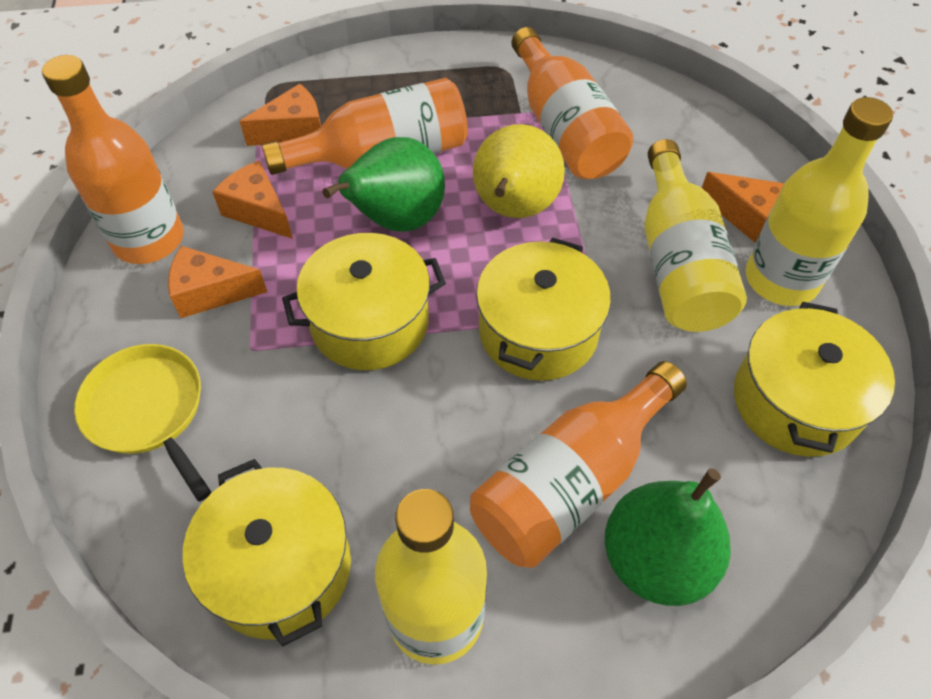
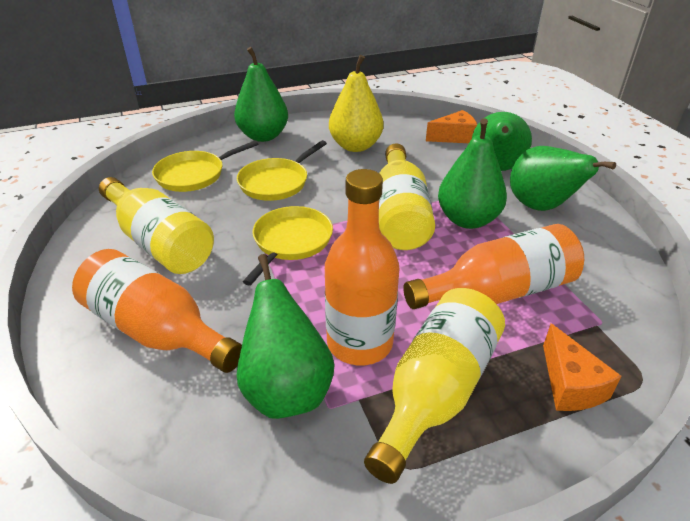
green pear: 2 -> 5
orange bottle: 4 -> 3
orange cheese: 4 -> 2
yellow pan: 1 -> 3
yellow pot: 4 -> 0

